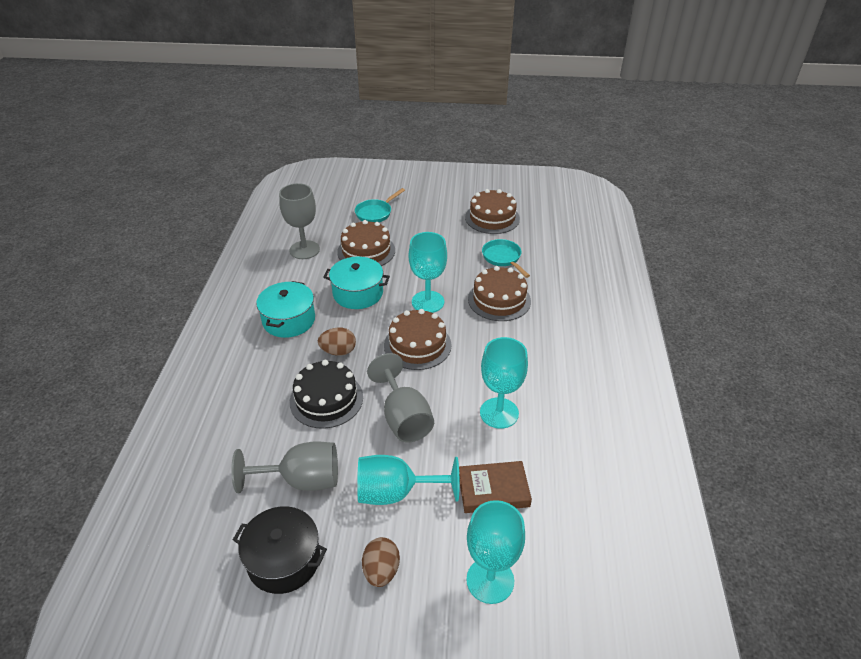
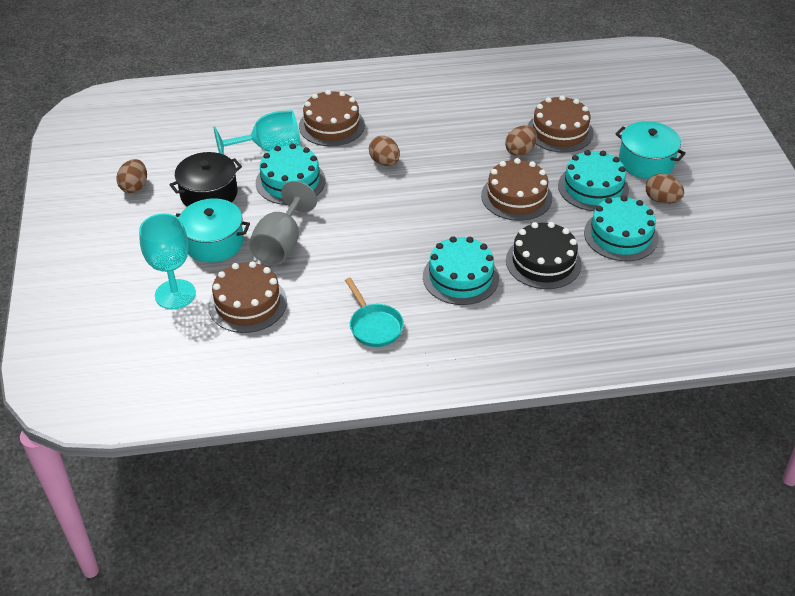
brown book: 1 -> 0
brown egg: 2 -> 4
grey goblet: 3 -> 1
turquoise cake: 0 -> 4
turquoise goblet: 4 -> 2
turquoise pan: 2 -> 1

